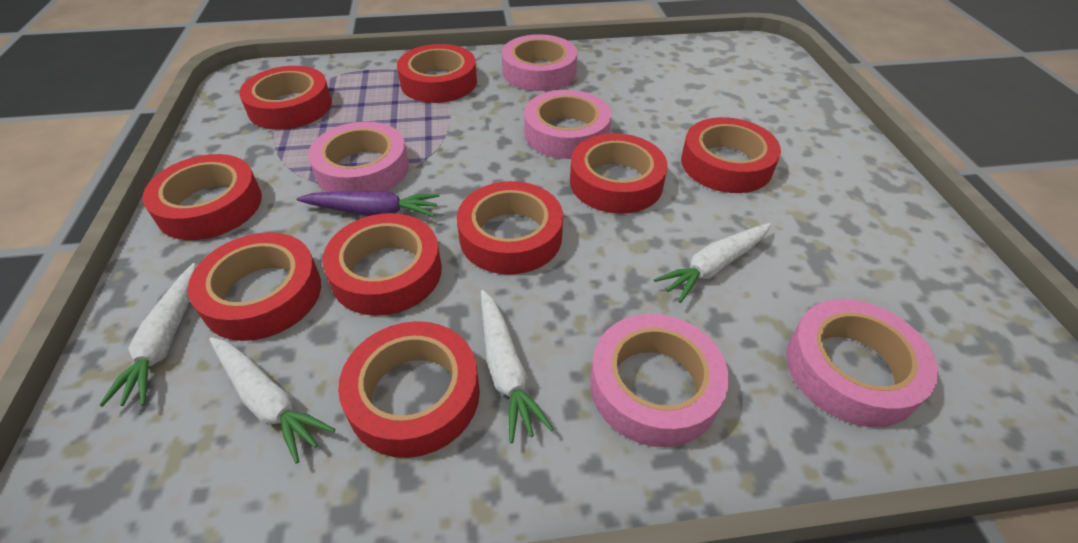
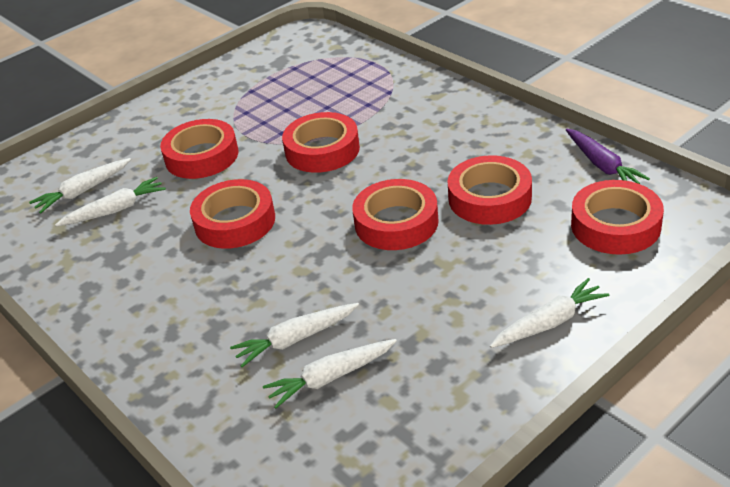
pink tape: 5 -> 0
red tape: 9 -> 6
white carrot: 4 -> 5

